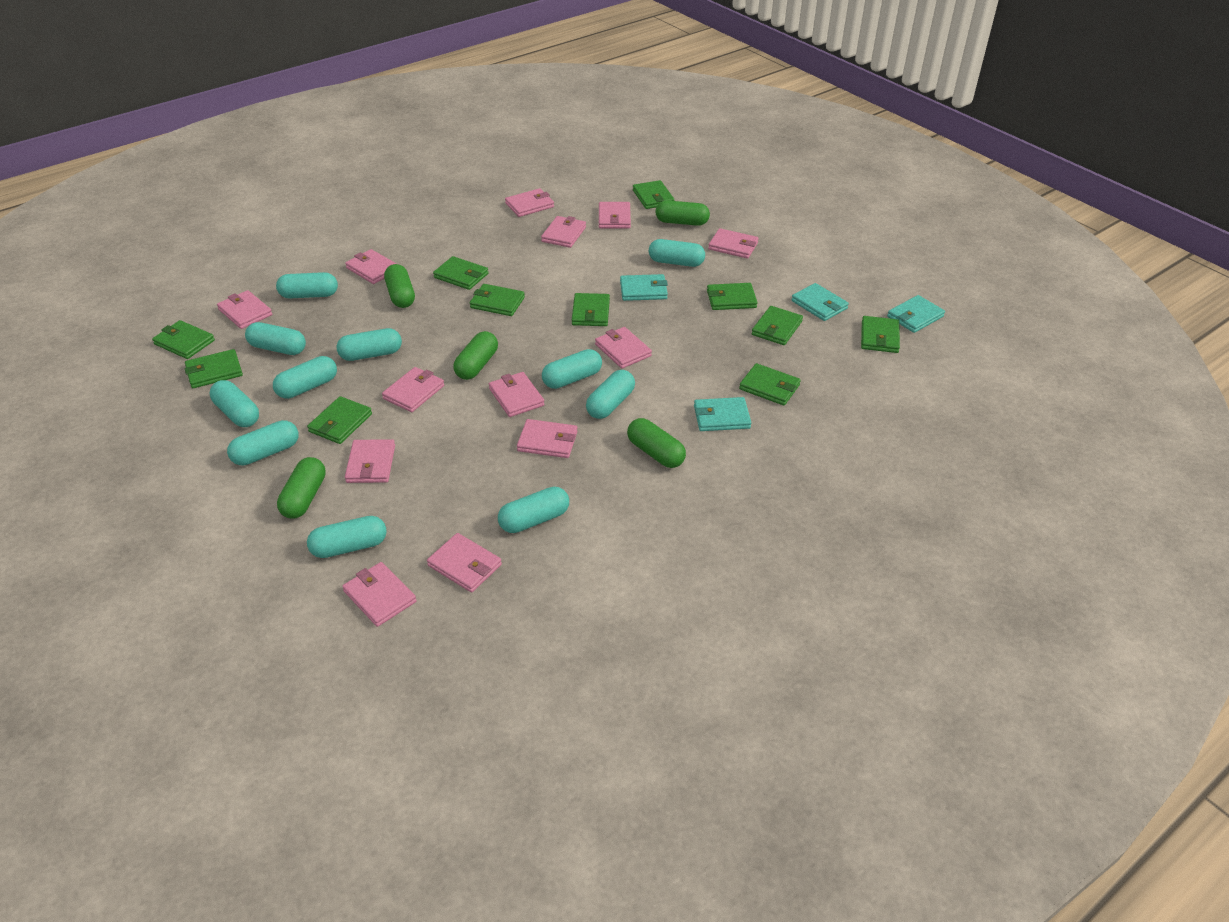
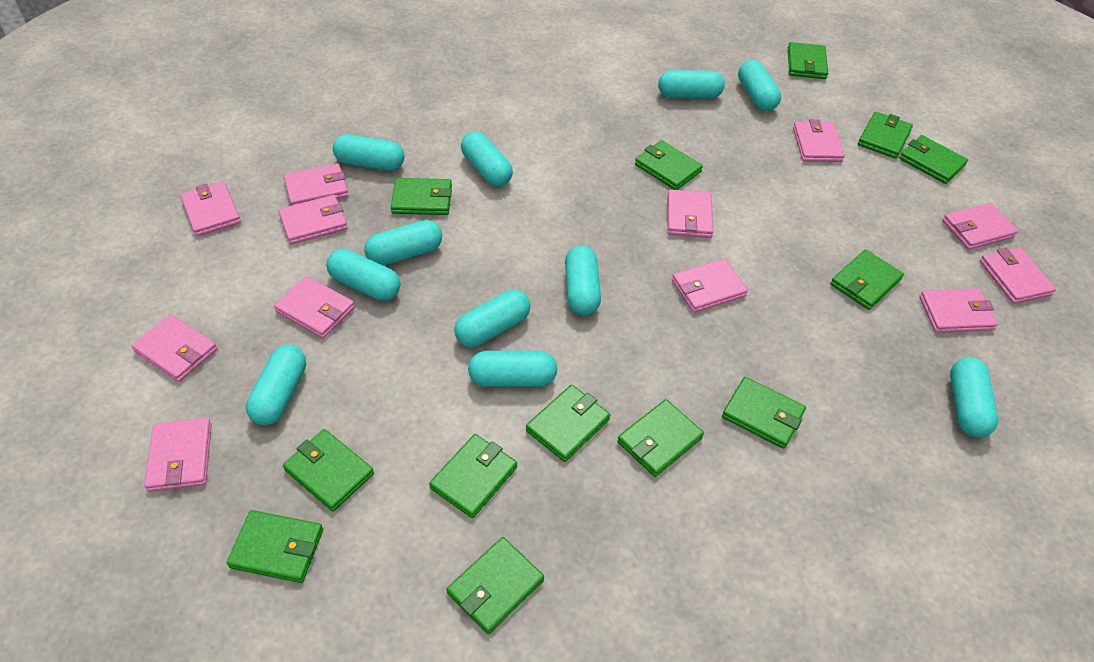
green capsule: 5 -> 0
green wallet: 11 -> 13
pink wallet: 13 -> 12
turquoise wallet: 4 -> 0

